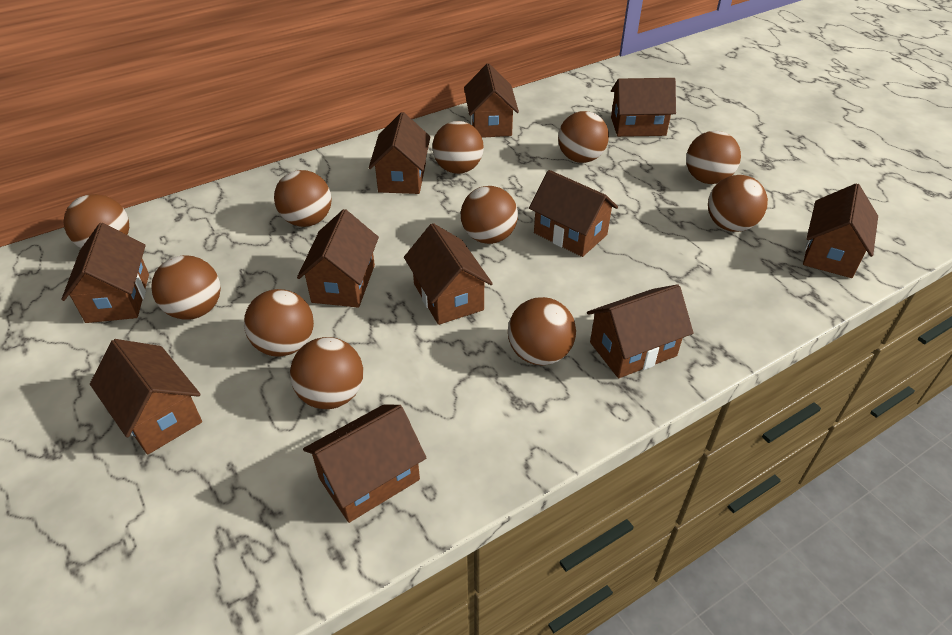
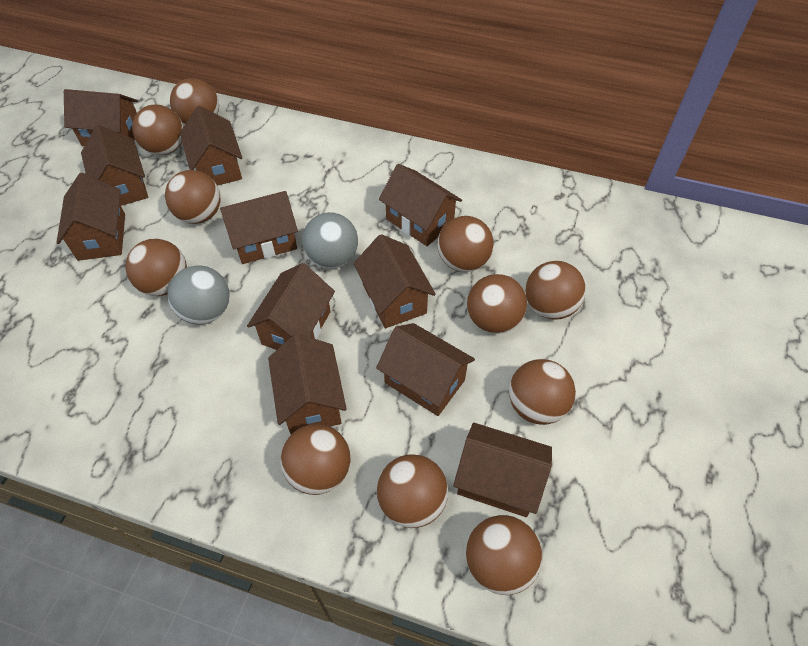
grey ball: 0 -> 2

